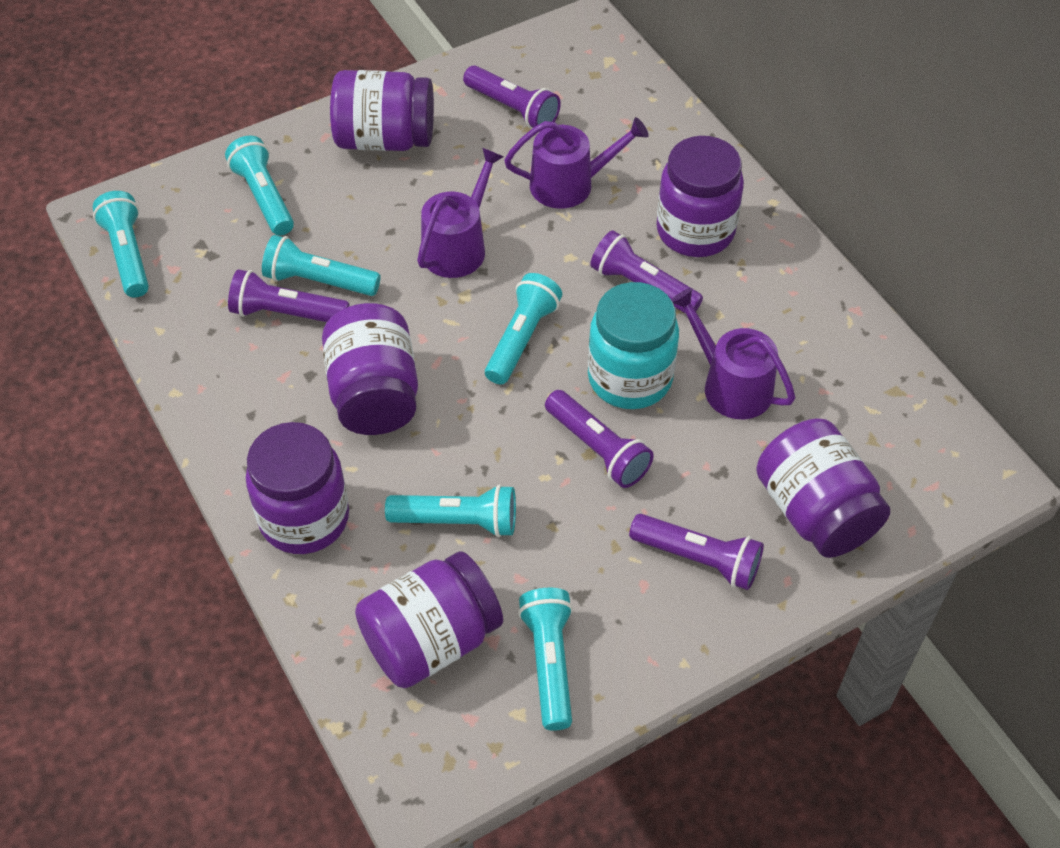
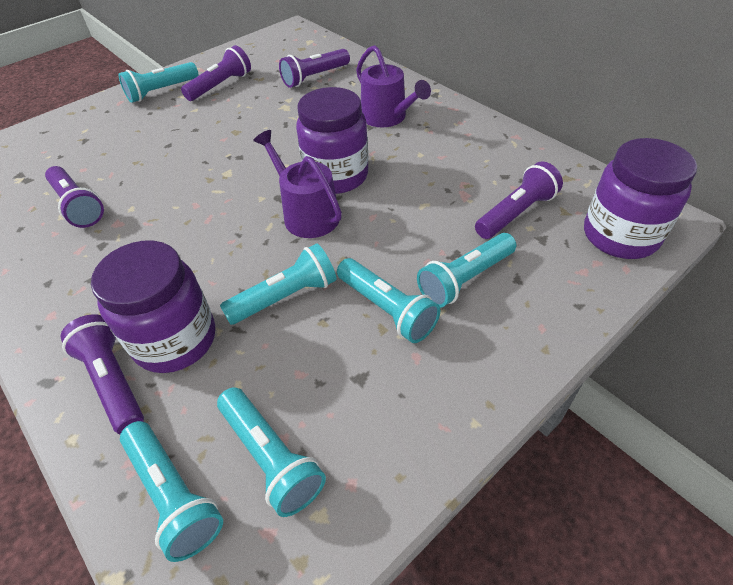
purple jar: 6 -> 3
purple watering can: 3 -> 2
turquoise jar: 1 -> 0

